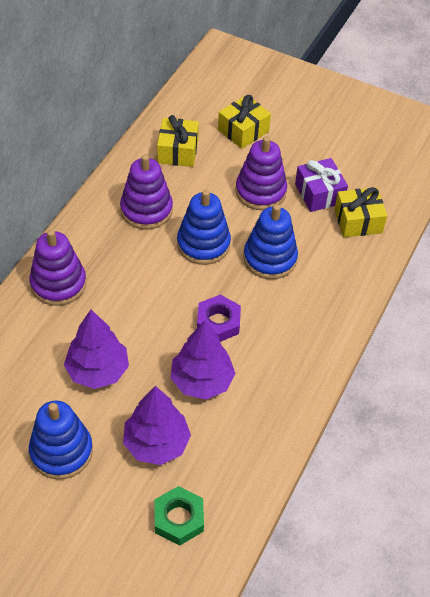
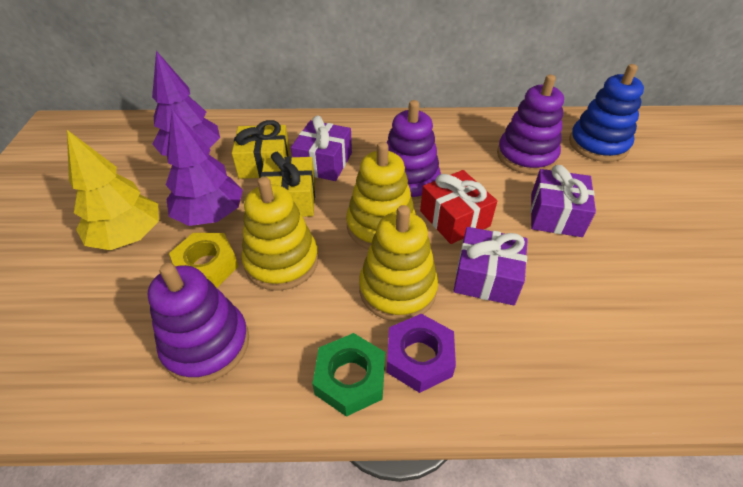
blue stacking toy: 3 -> 1
purple gift: 1 -> 3
purple tree: 3 -> 2
red gift: 0 -> 1
yellow gift: 3 -> 2
yellow nut: 0 -> 1
yellow stacking toy: 0 -> 3
yellow tree: 0 -> 1

